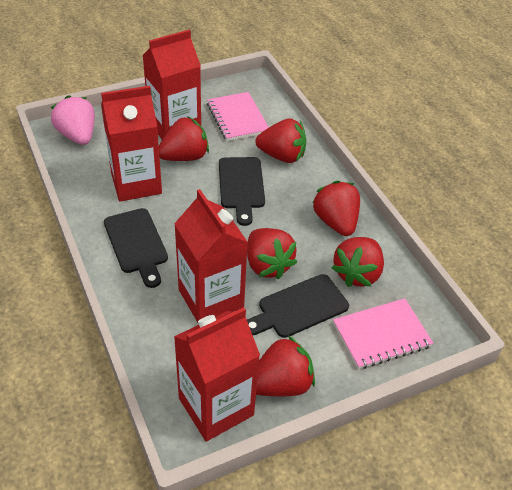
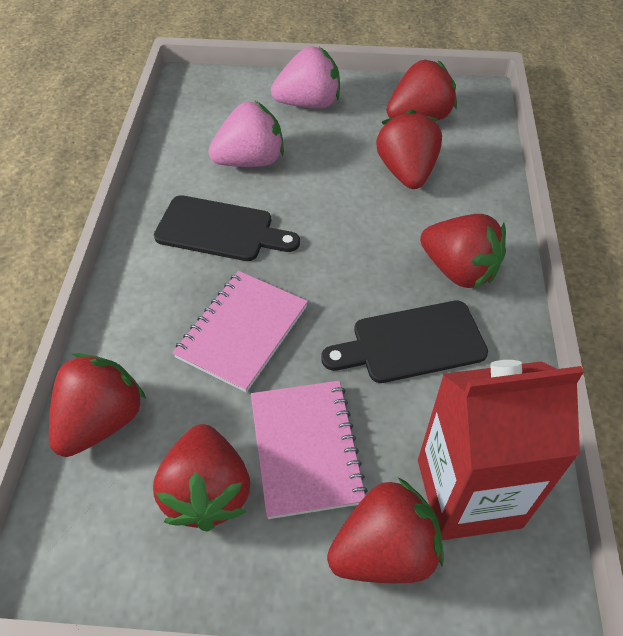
black cutting board: 3 -> 2
pink strawberry: 1 -> 2
red carton: 4 -> 1

